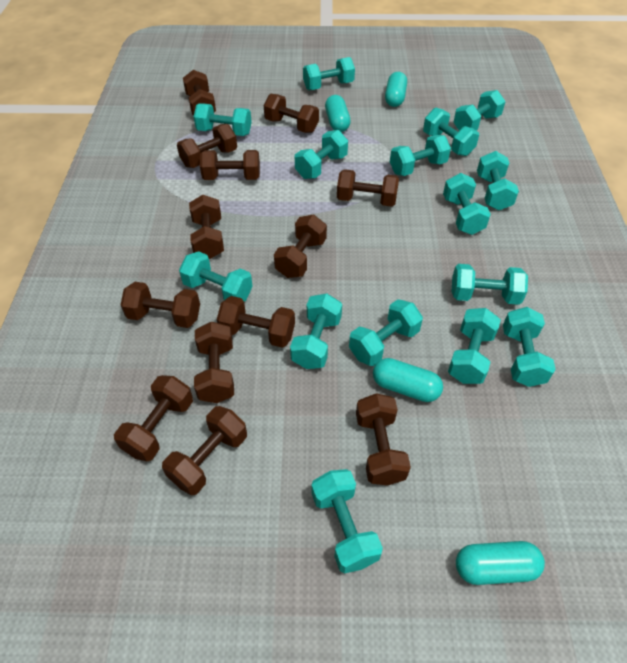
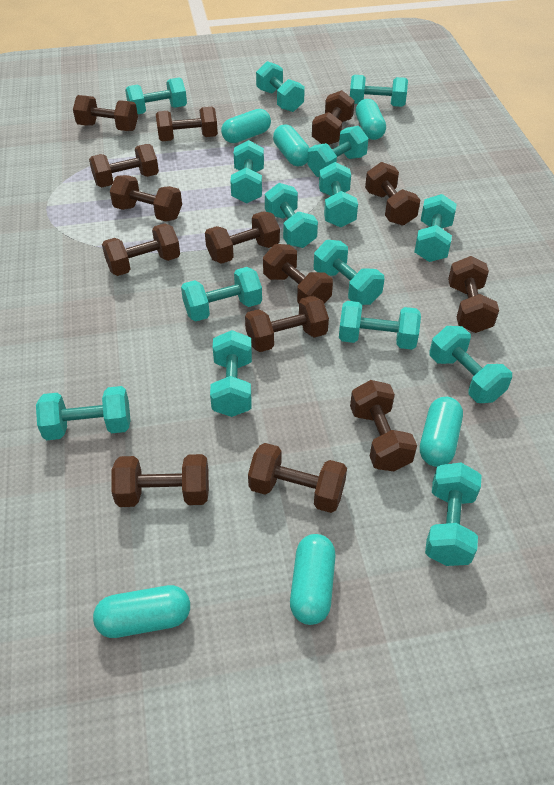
brown dumbbell: 13 -> 14
turquoise capsule: 4 -> 6

